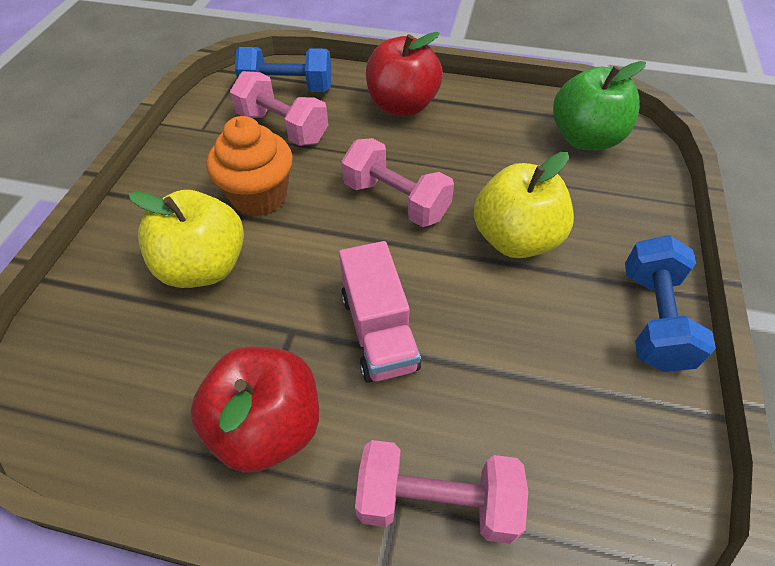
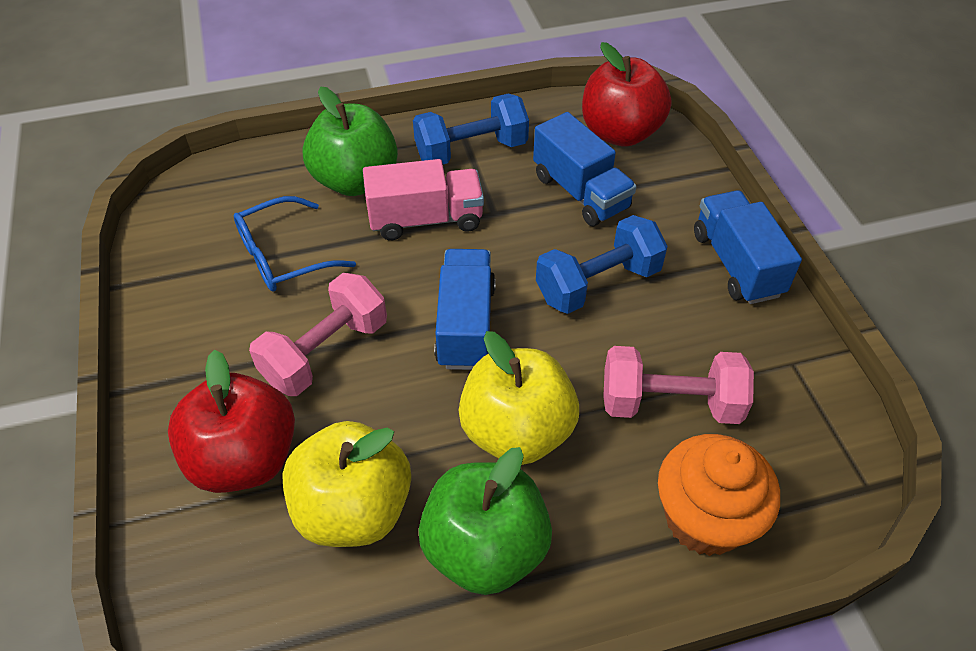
blue glasses: 0 -> 1
blue truck: 0 -> 3
green apple: 1 -> 2
pink dumbbell: 3 -> 2

